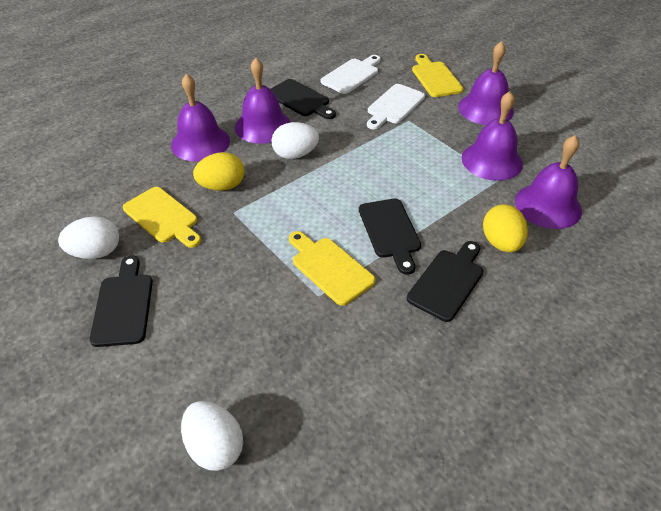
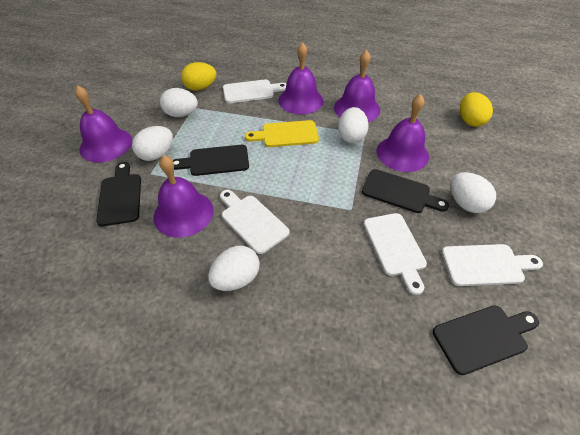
white cutting board: 2 -> 4
white egg: 3 -> 5
yellow cutting board: 3 -> 1

